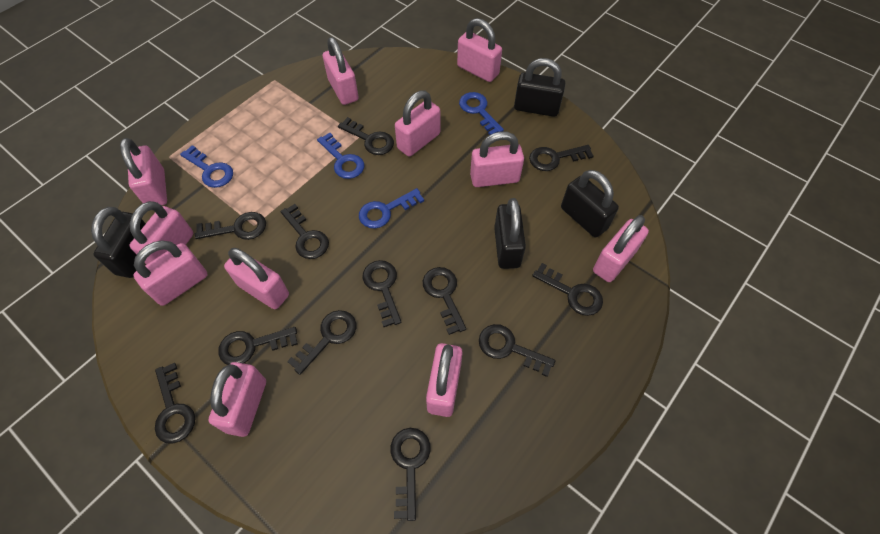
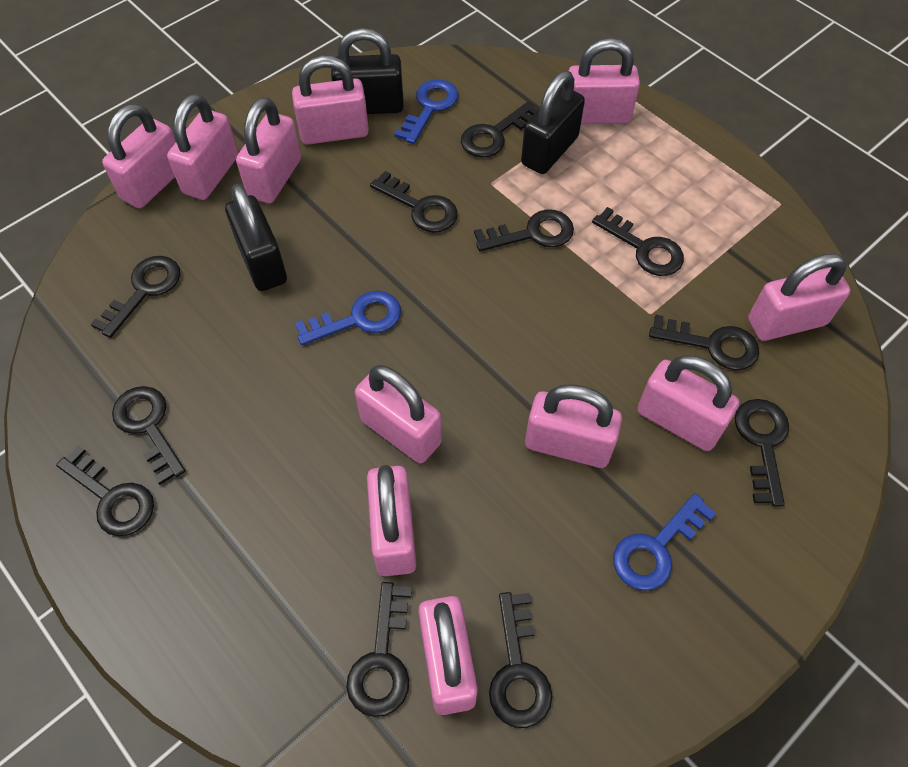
black key: 12 -> 11
black padlock: 4 -> 3
blue key: 4 -> 3

